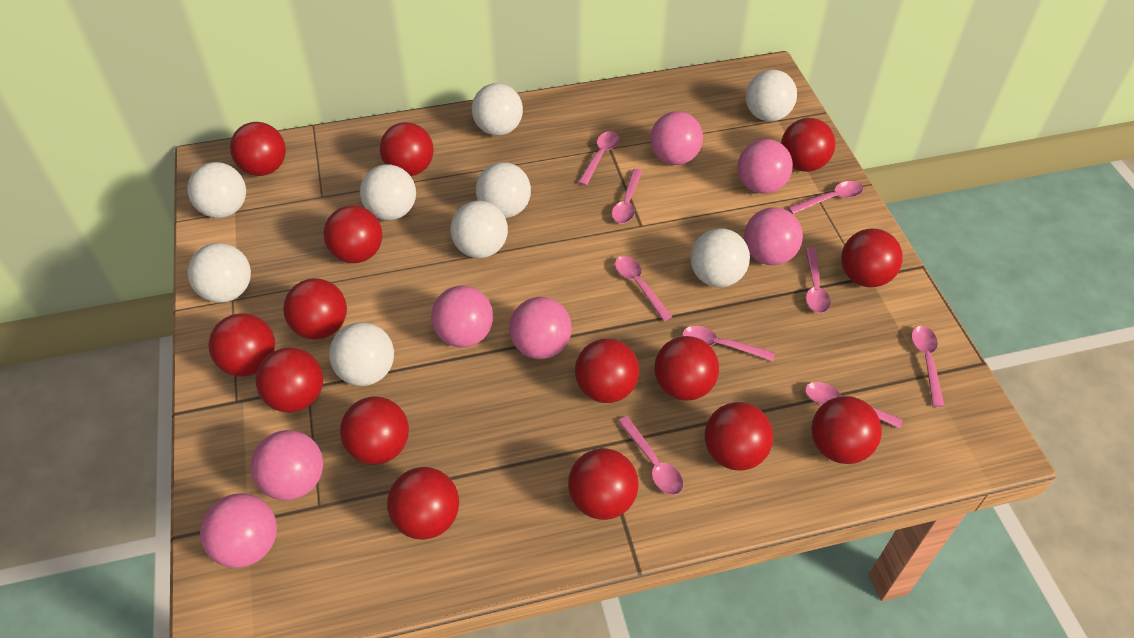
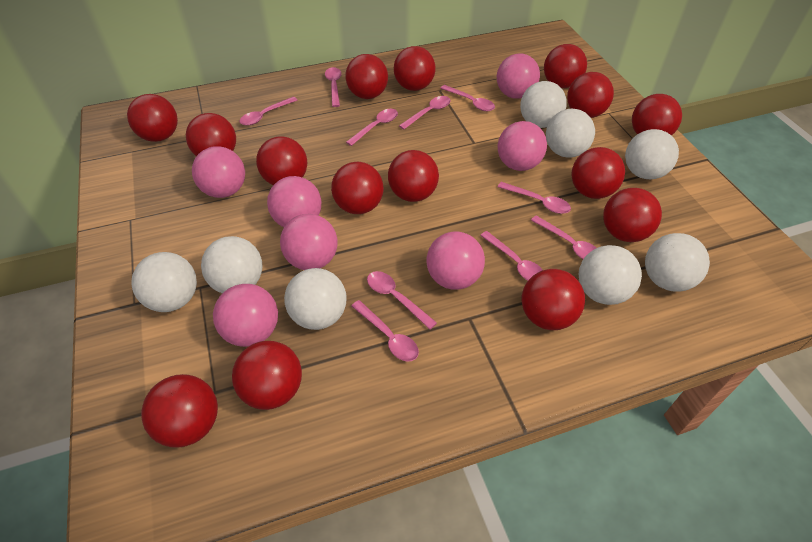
pink spoon: 9 -> 10
white ball: 9 -> 8

